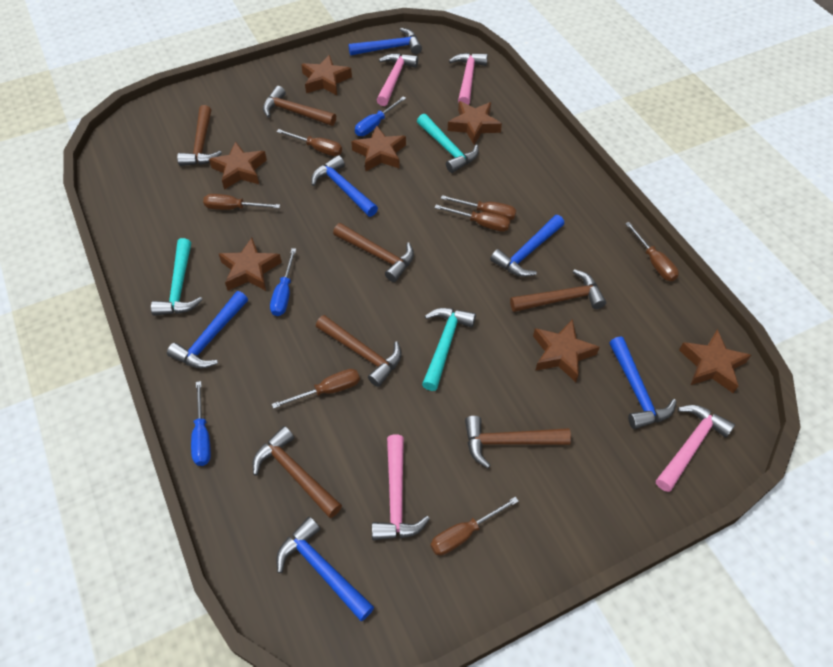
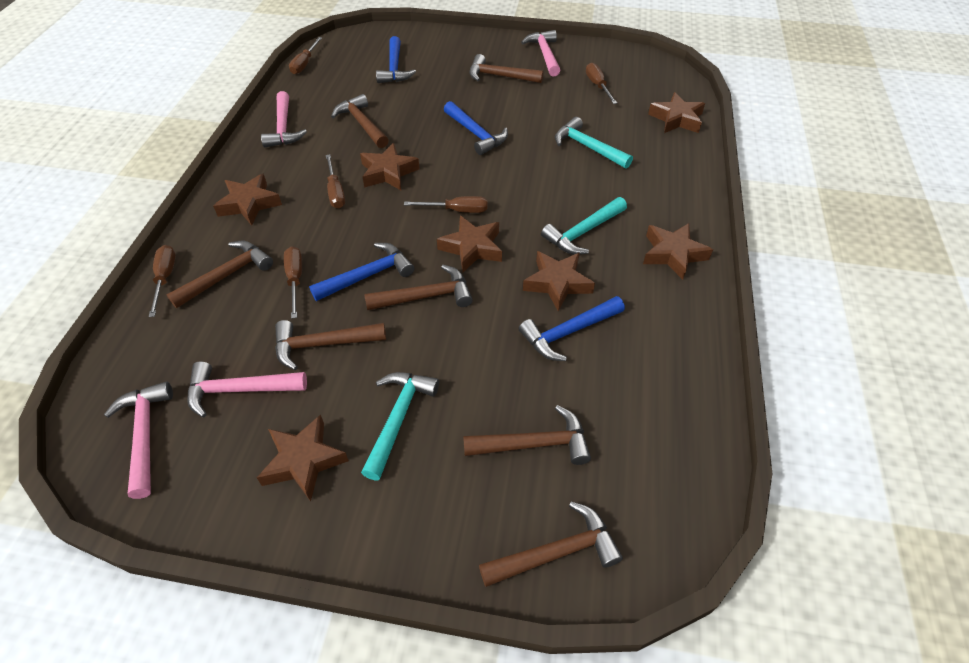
blue hammer: 6 -> 4
blue screwdriver: 3 -> 0
brown screwdriver: 7 -> 6

